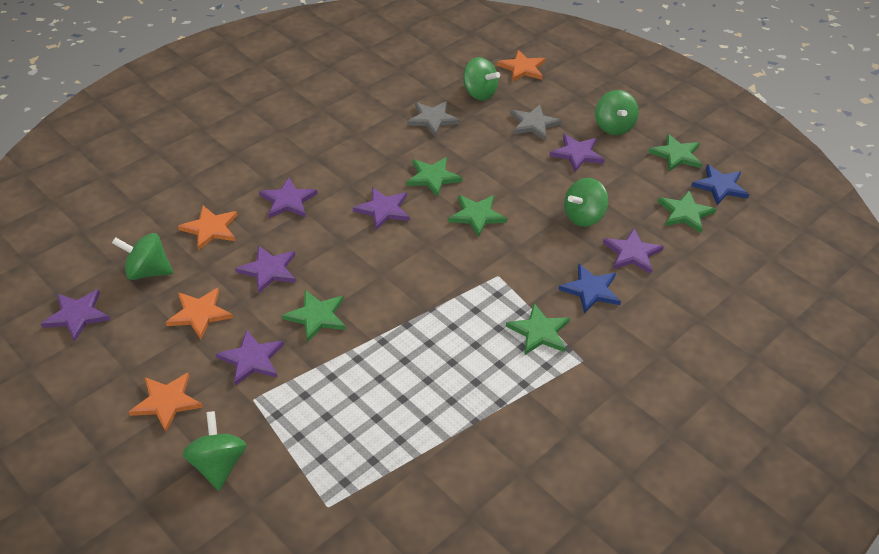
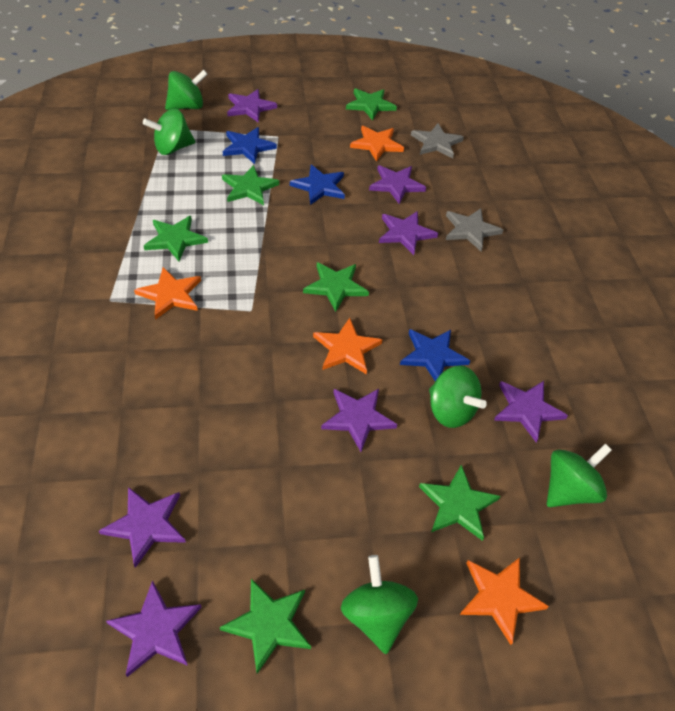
blue star: 2 -> 3

